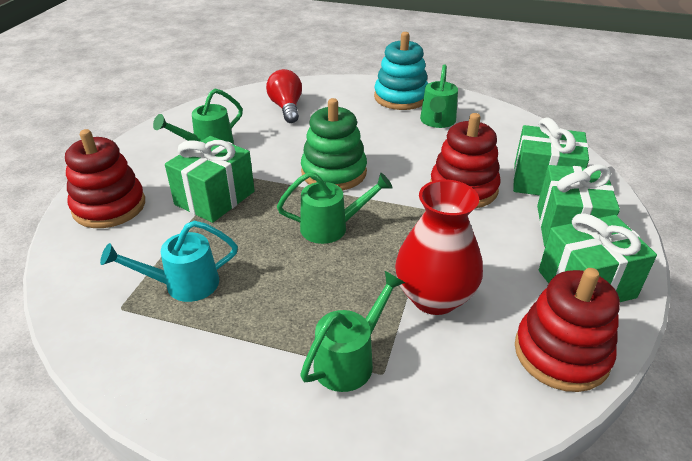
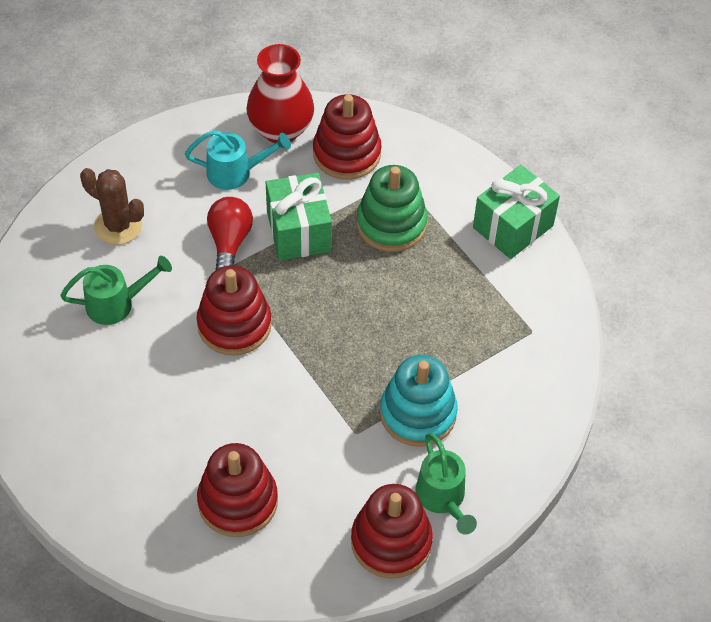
brown cactus: 0 -> 1
green gift: 4 -> 2
green watering can: 4 -> 2
red stacking toy: 3 -> 4

